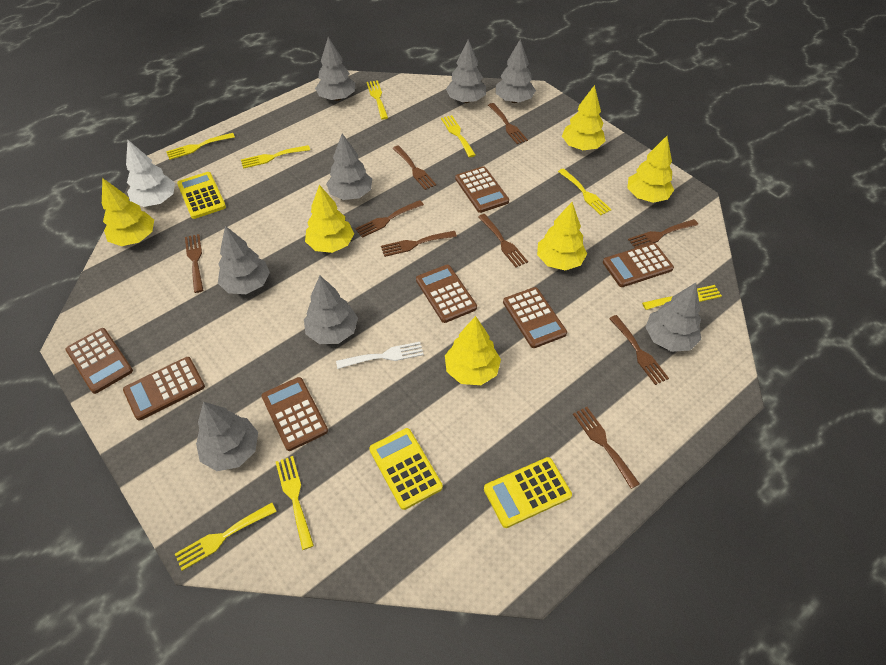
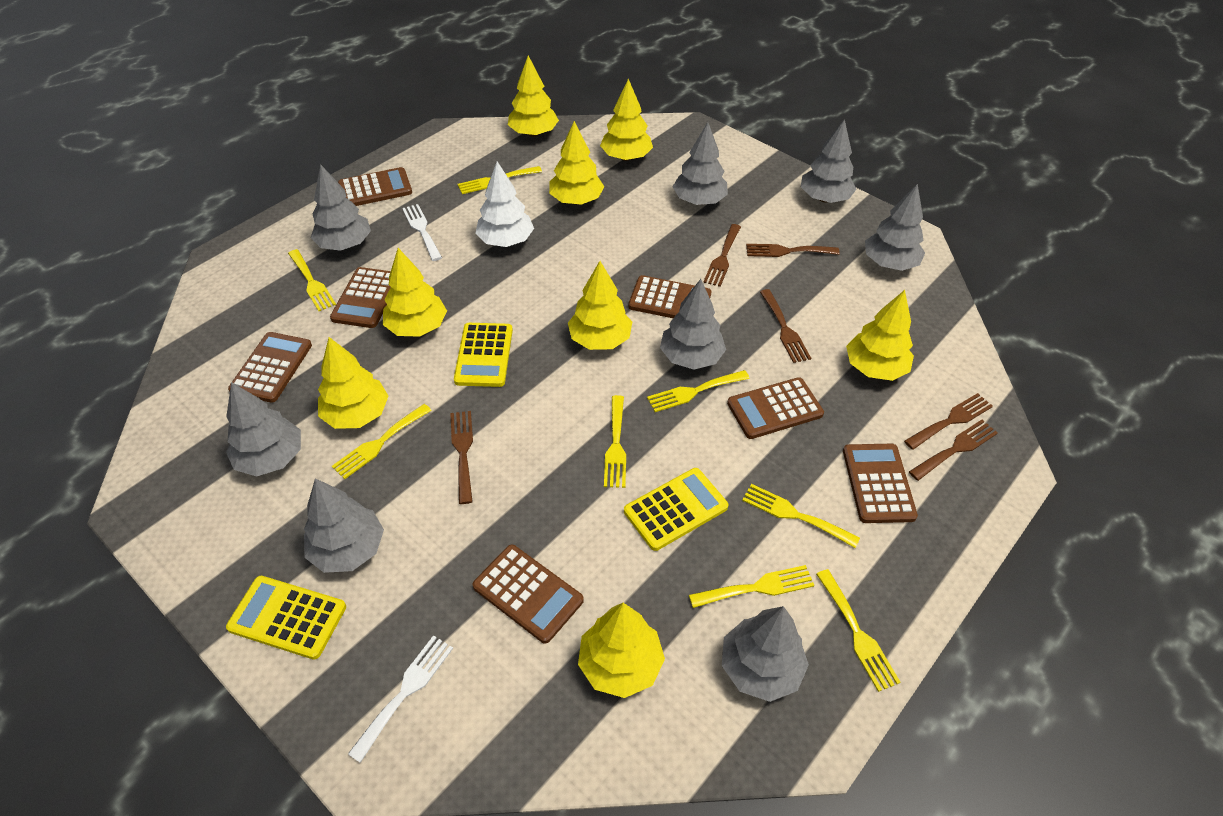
brown fork: 9 -> 6
white fork: 1 -> 2
yellow tree: 6 -> 8

